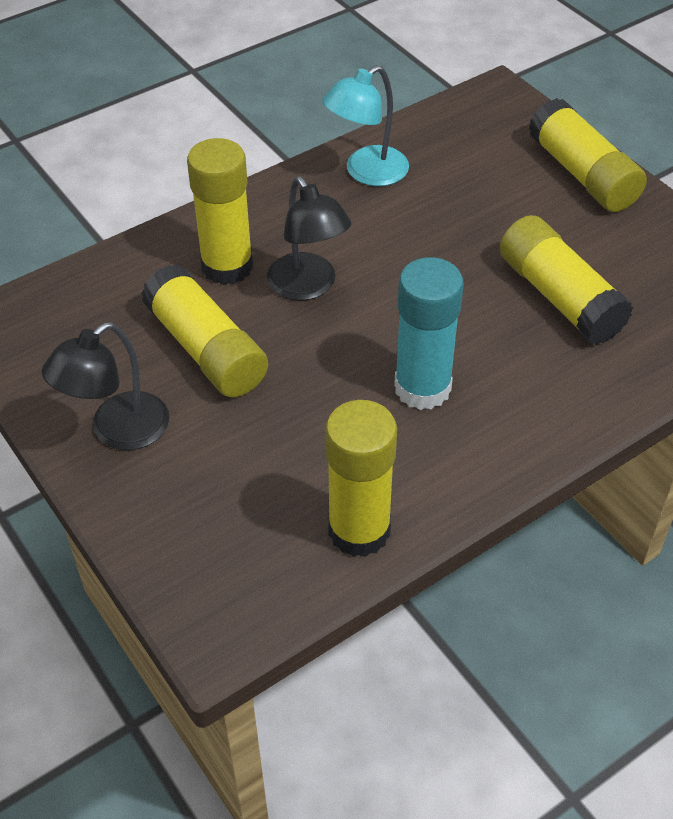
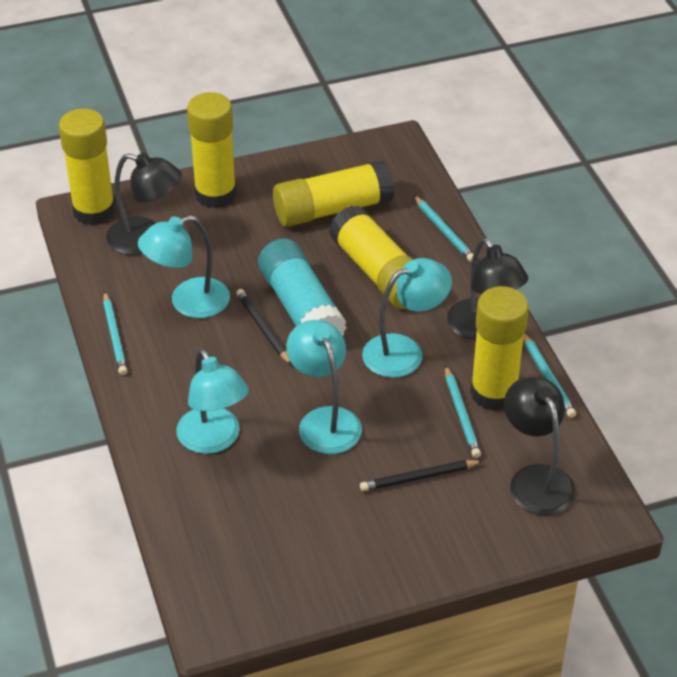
black lamp: 2 -> 3
black pencil: 0 -> 2
turquoise lamp: 1 -> 4
turquoise pencil: 0 -> 4

